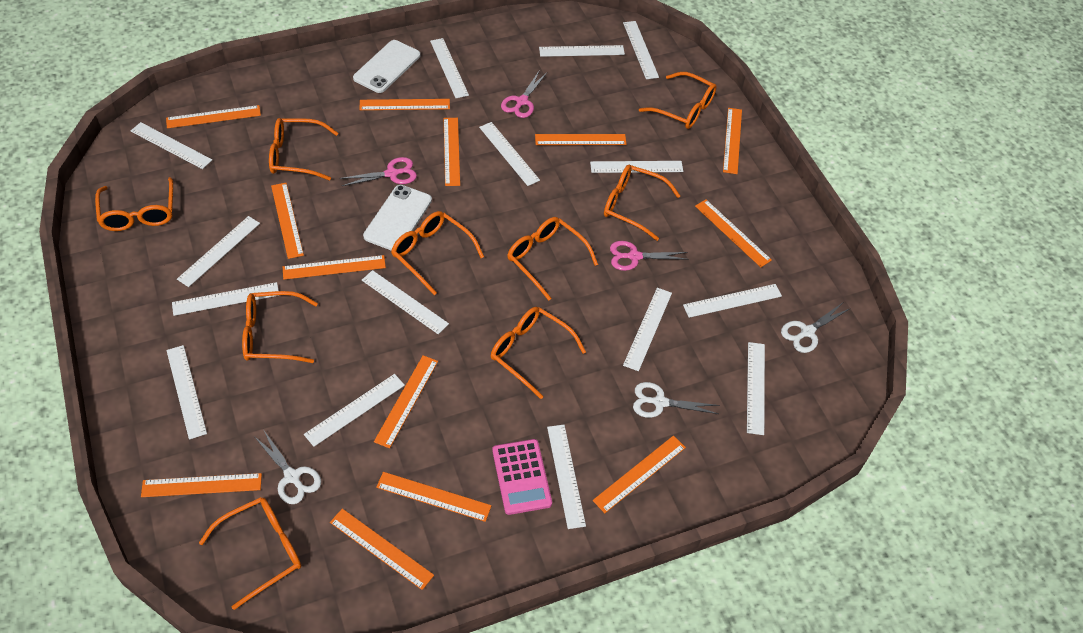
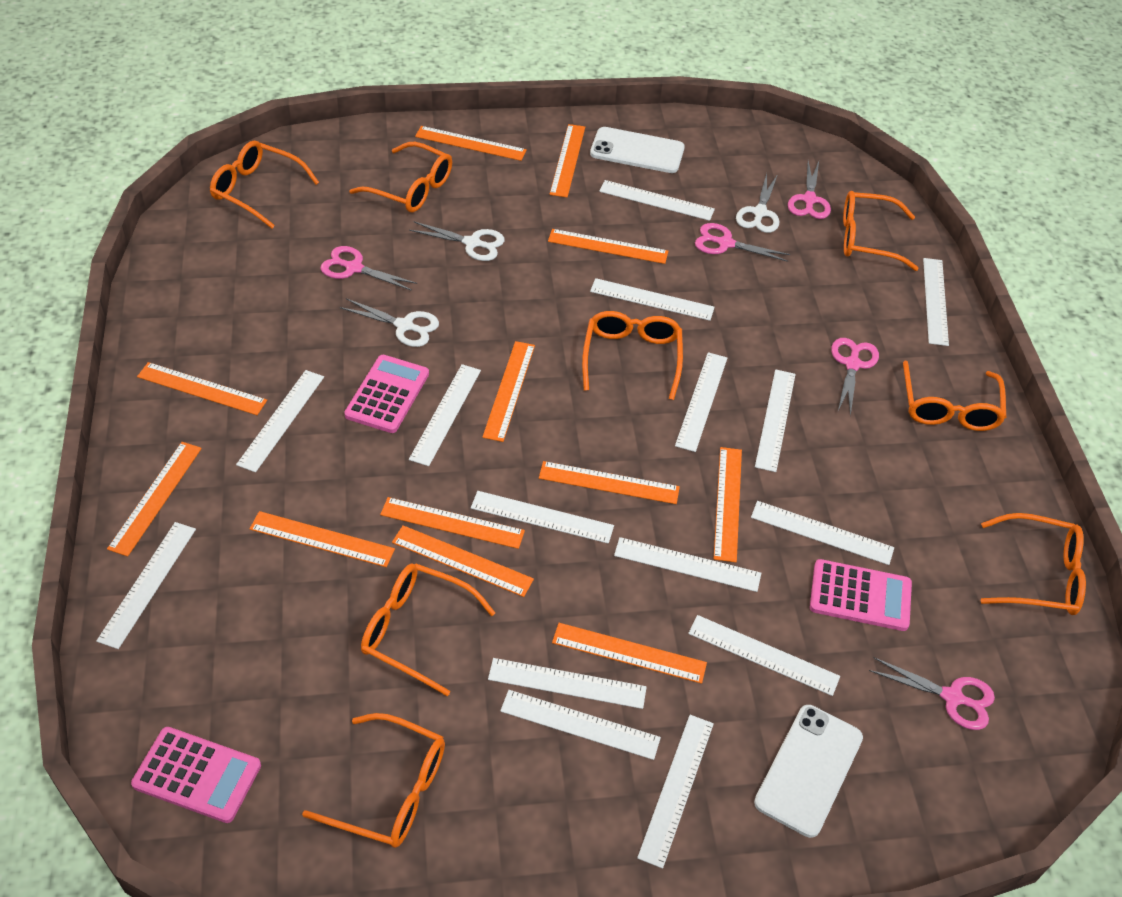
orange glasses: 9 -> 8
orange ruler: 13 -> 12
pink calculator: 1 -> 3
pink scissors: 3 -> 5

